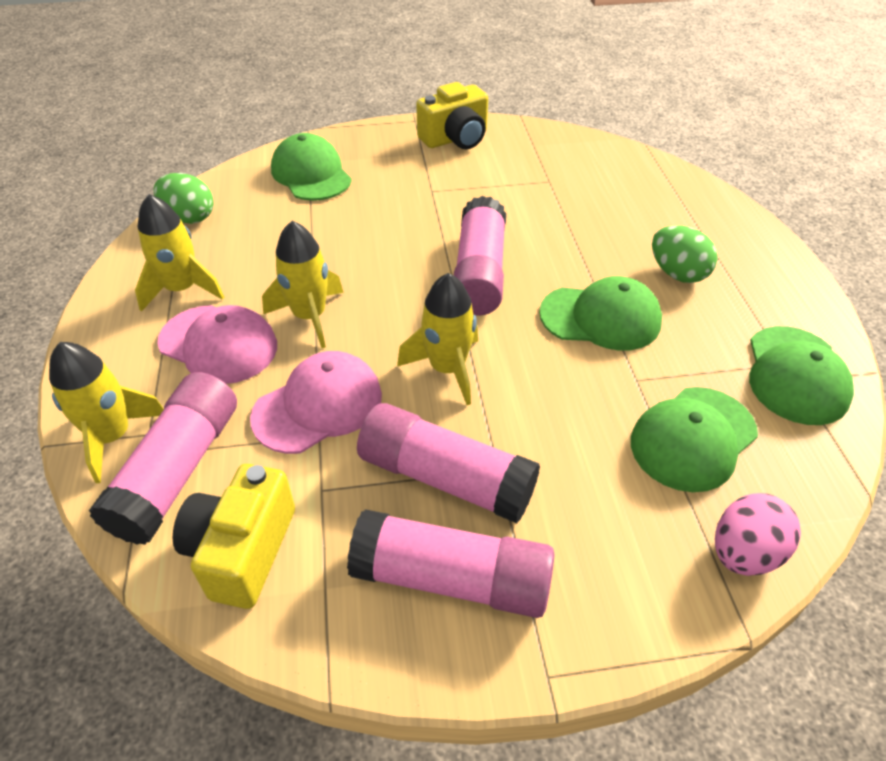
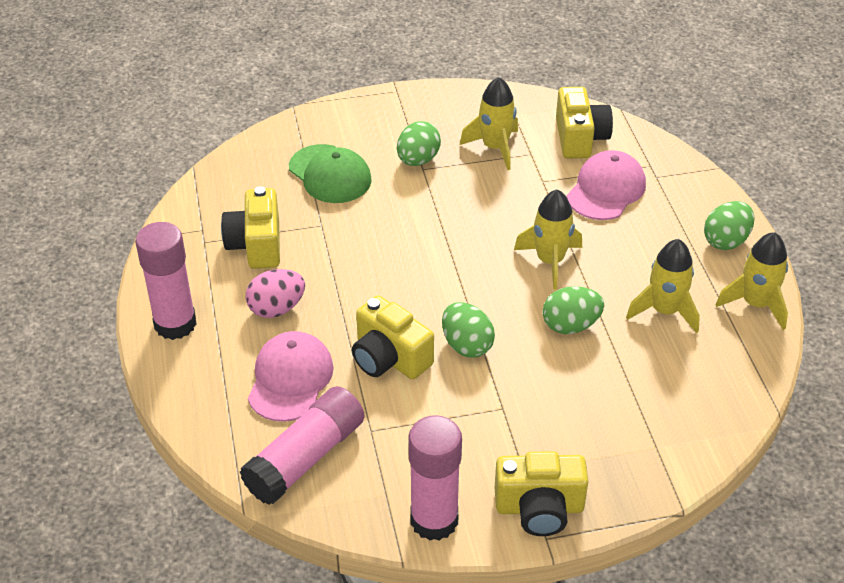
green cap: 4 -> 1
green egg: 2 -> 4
pink glue stick: 4 -> 3
yellow camera: 2 -> 4

